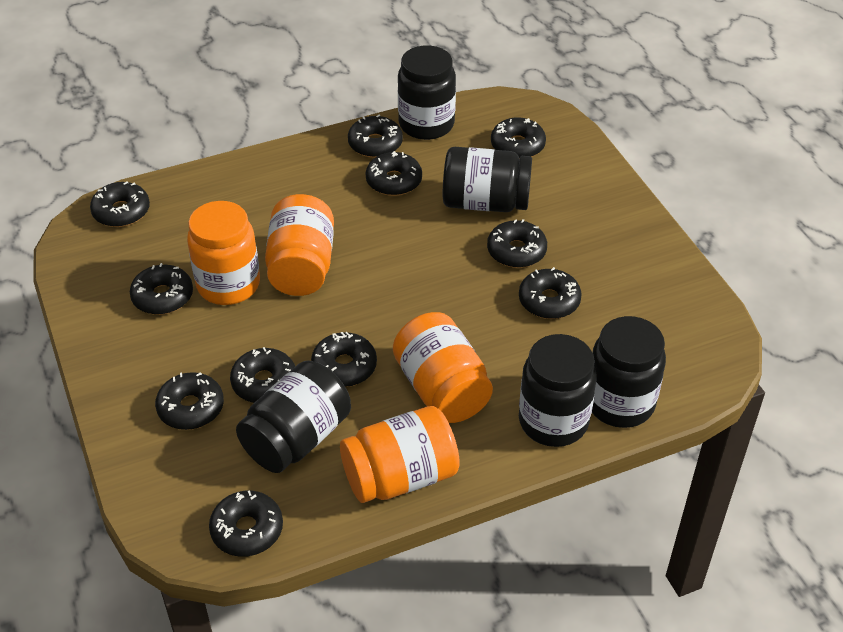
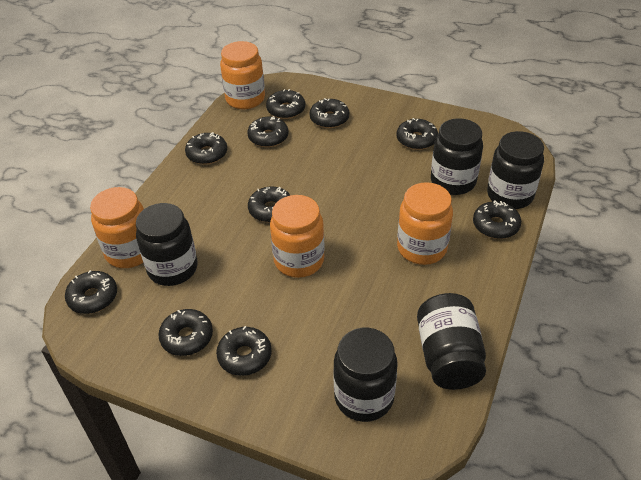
black donut: 11 -> 10

